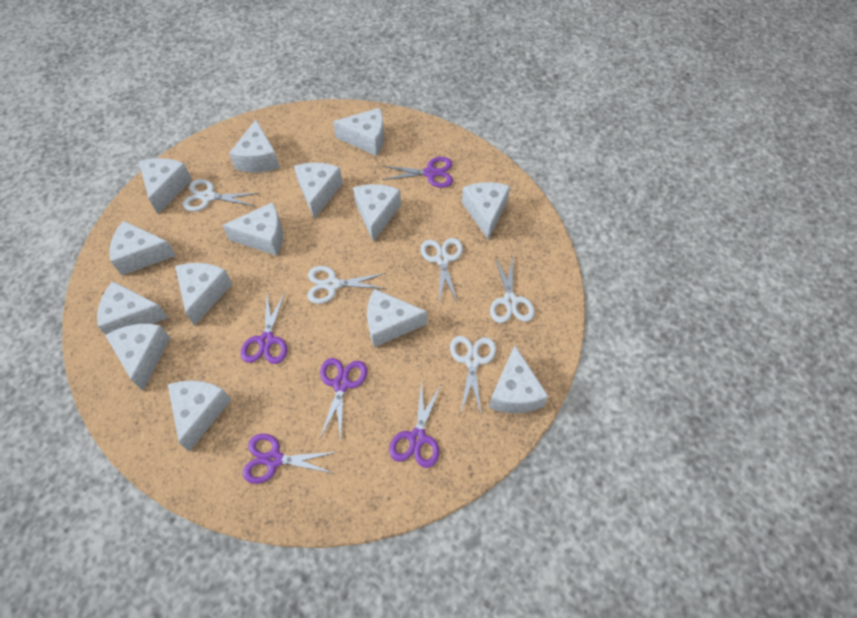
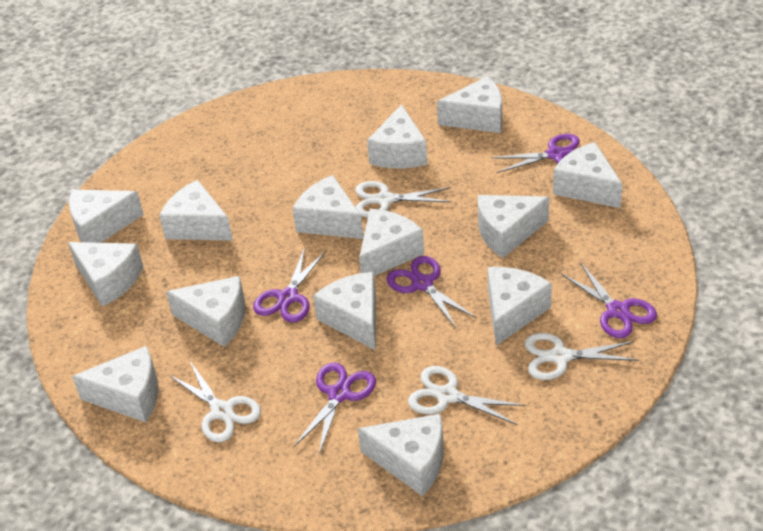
white scissors: 5 -> 4

